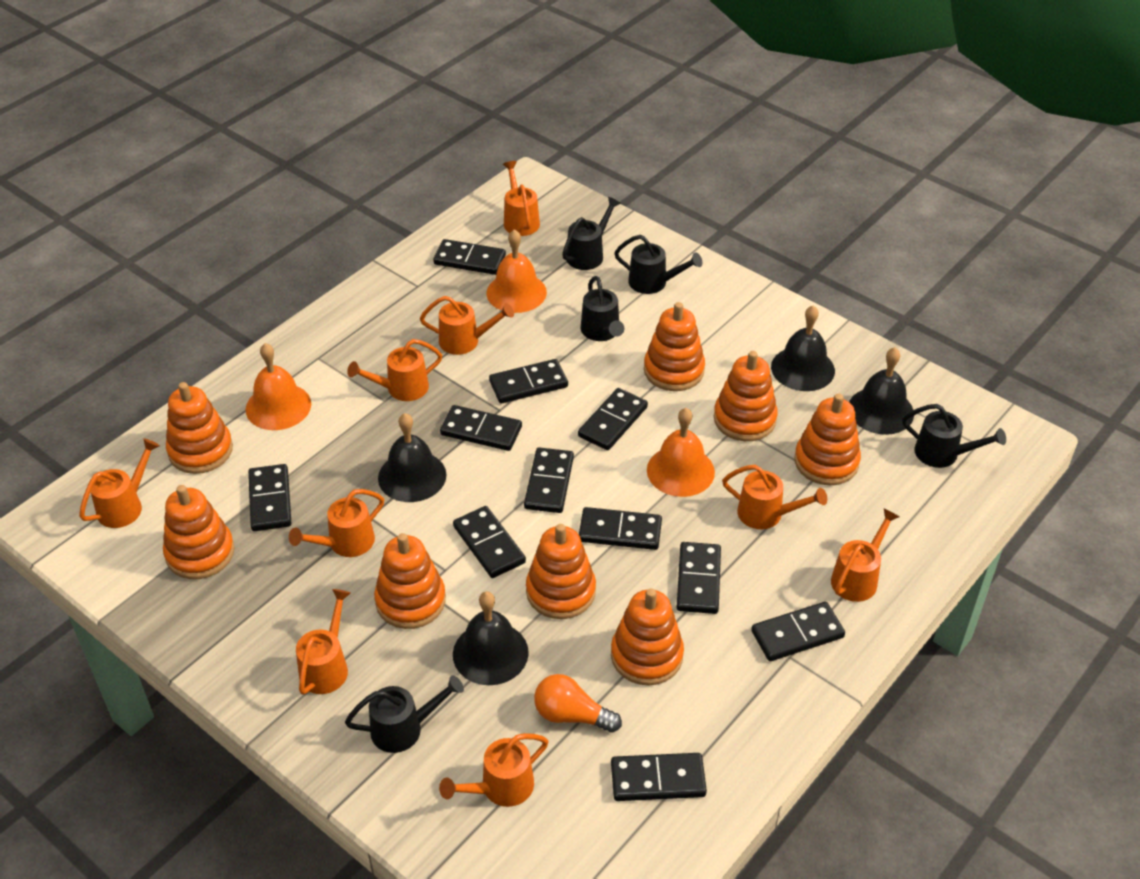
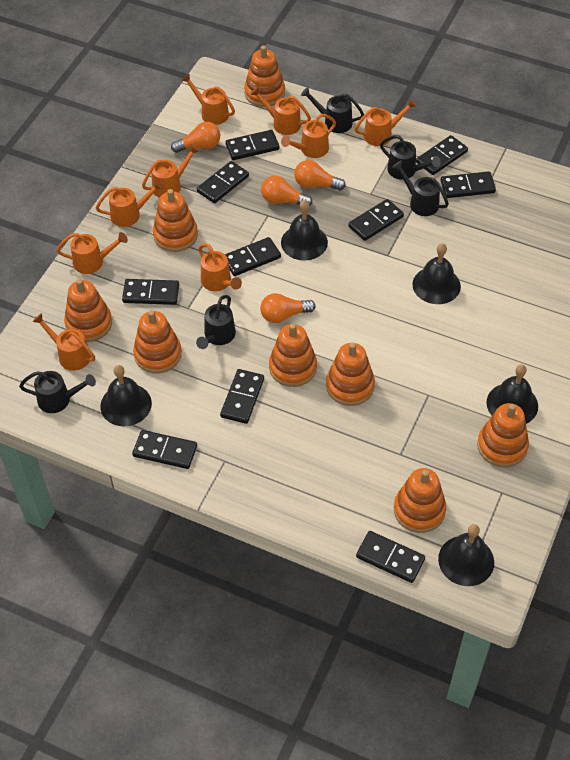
black bell: 4 -> 5
black domino: 11 -> 10
orange bell: 3 -> 0
orange light bulb: 1 -> 4

